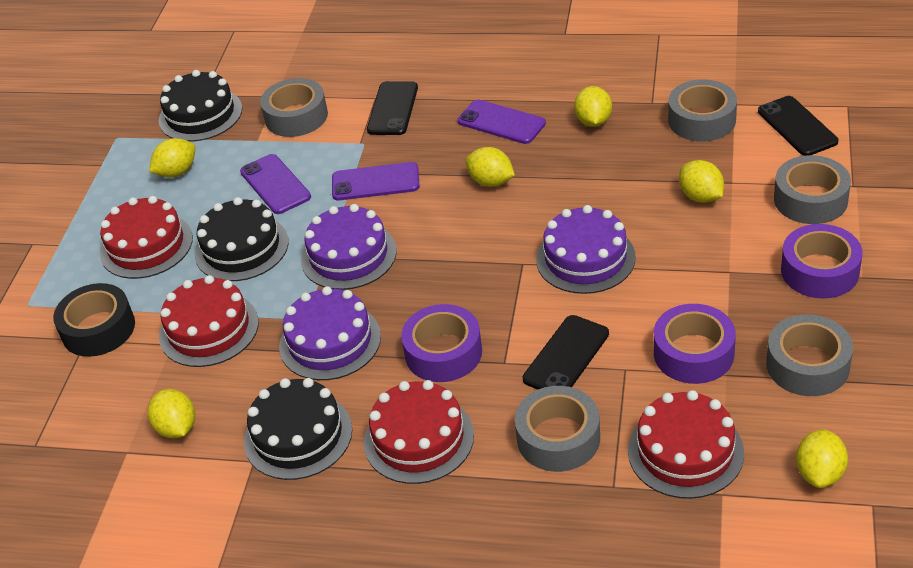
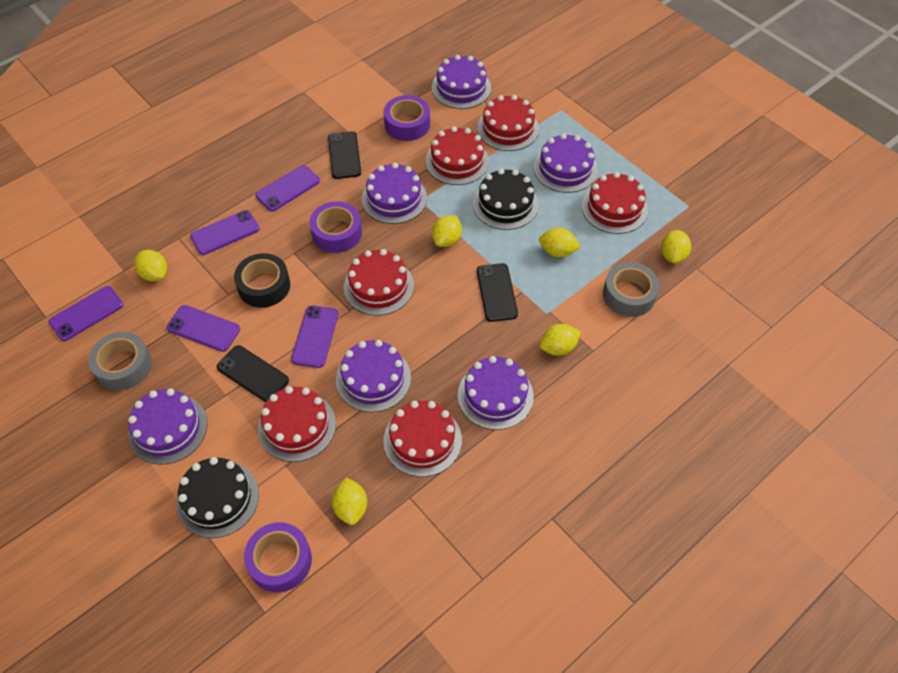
black cake: 3 -> 2
grey tape: 5 -> 2
purple cake: 3 -> 6
purple phone: 3 -> 5
red cake: 4 -> 6

